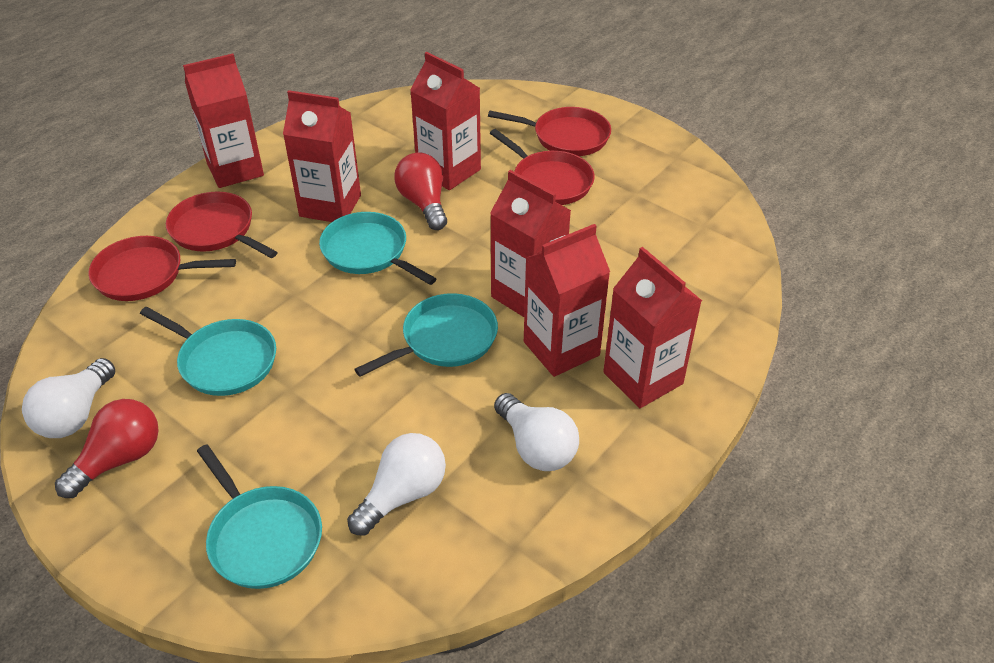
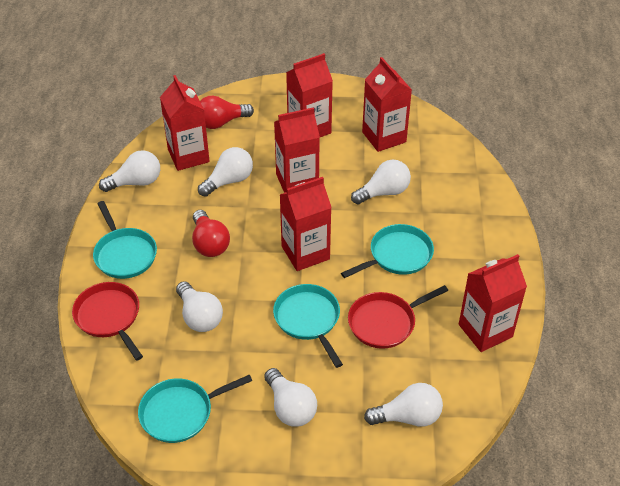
red pan: 4 -> 2
white light bulb: 3 -> 6

